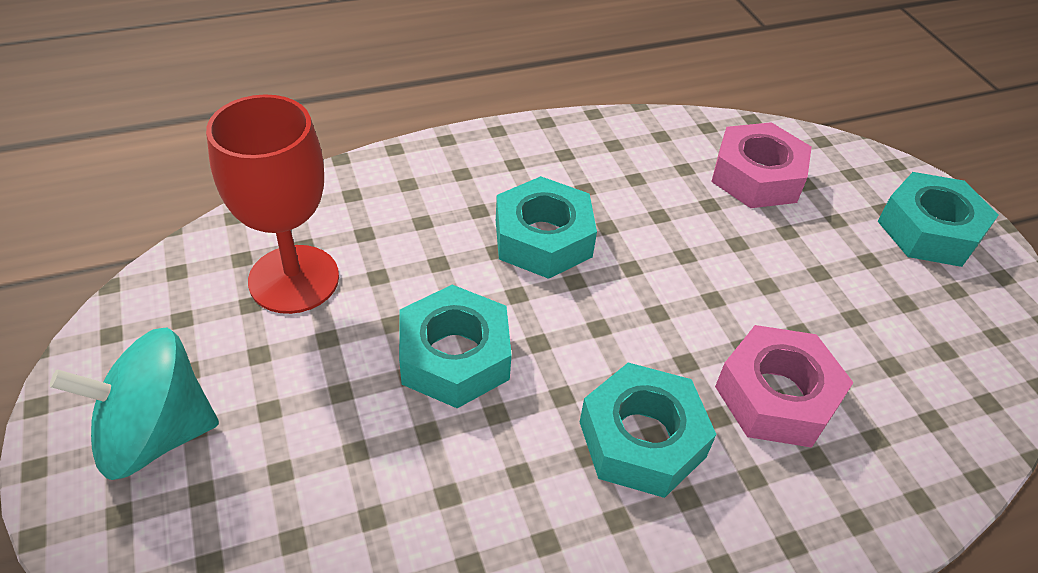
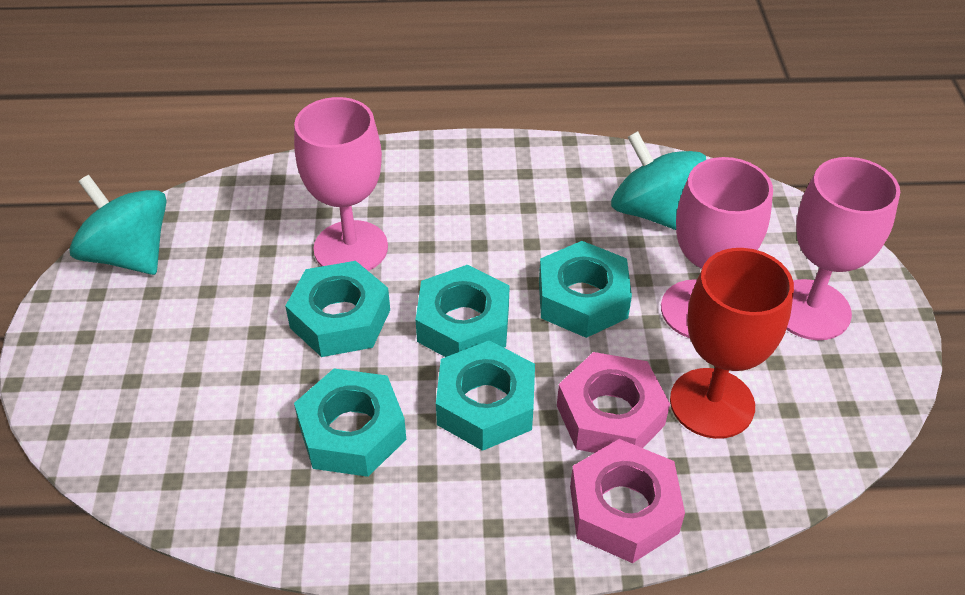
pink goblet: 0 -> 3
turquoise nut: 4 -> 5
turquoise spinning top: 1 -> 2

